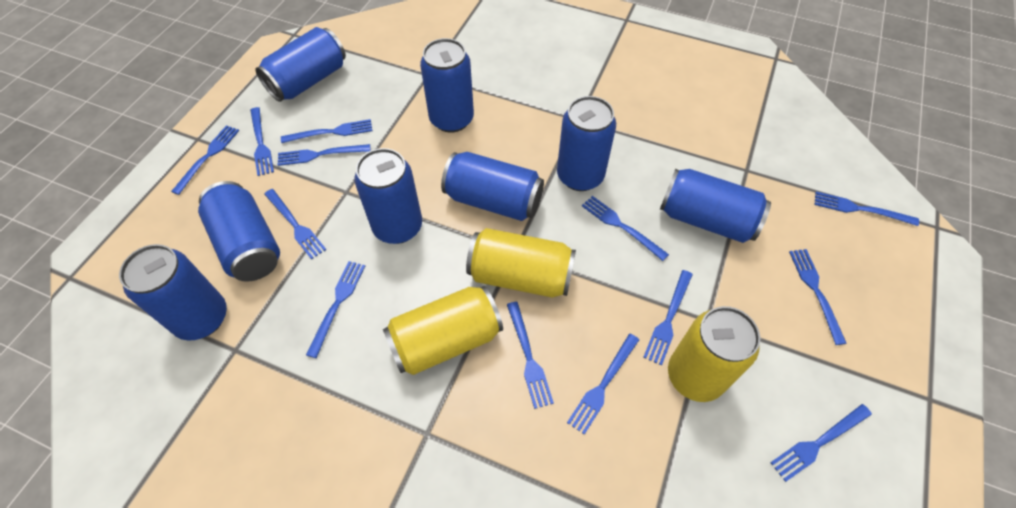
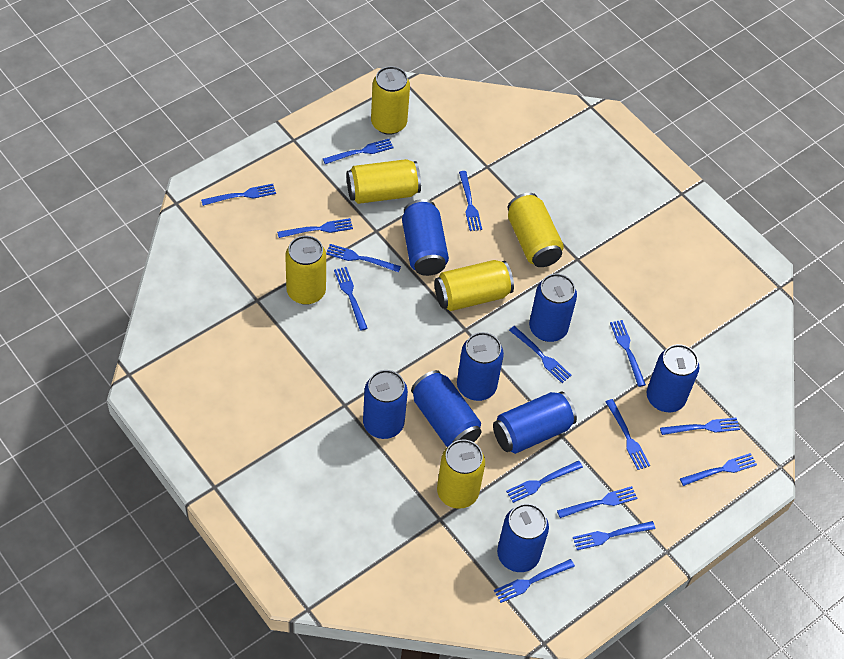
blue fork: 13 -> 15
yellow can: 3 -> 6

